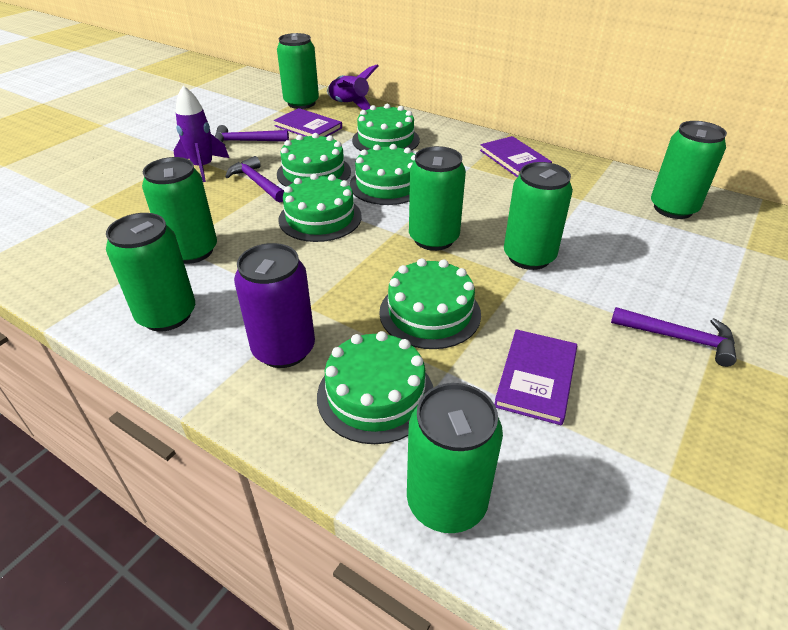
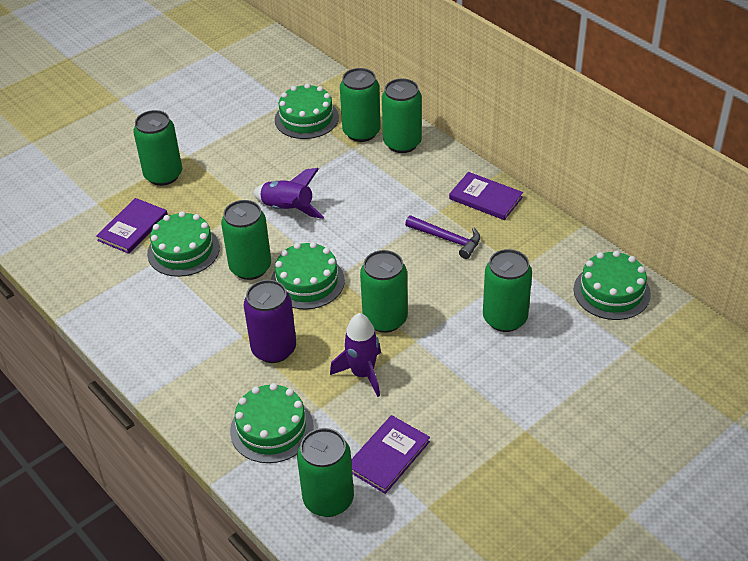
green cake: 6 -> 5
purple hammer: 3 -> 1

